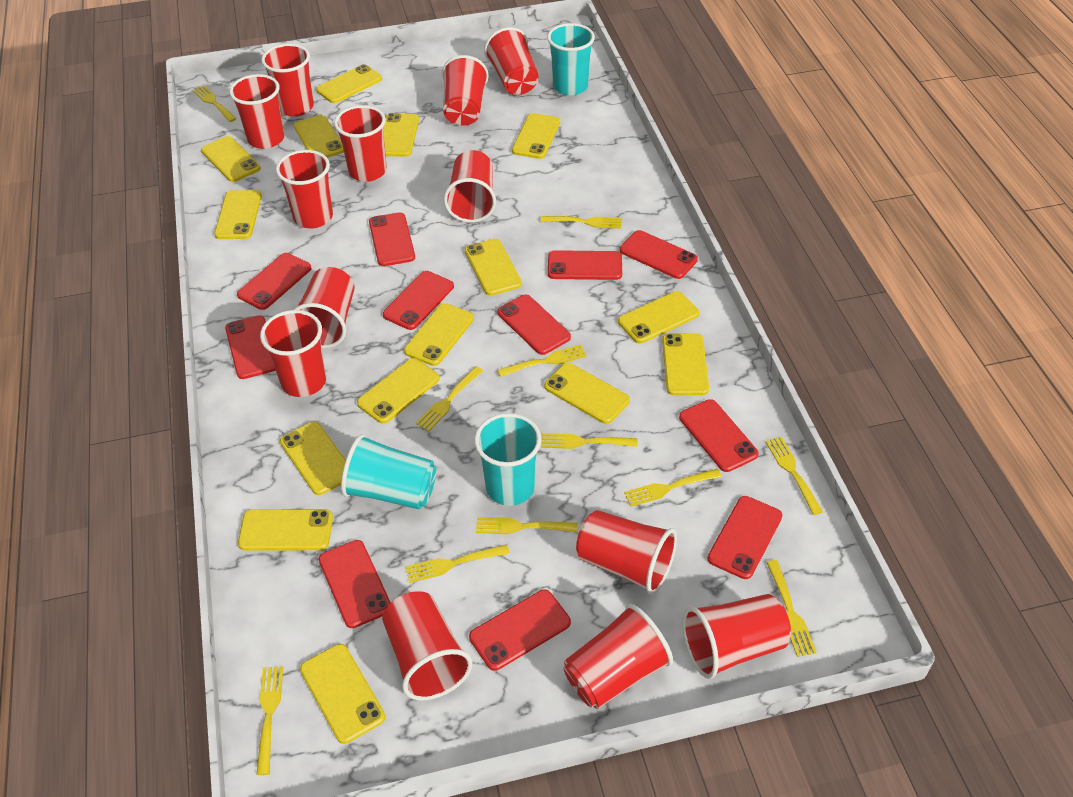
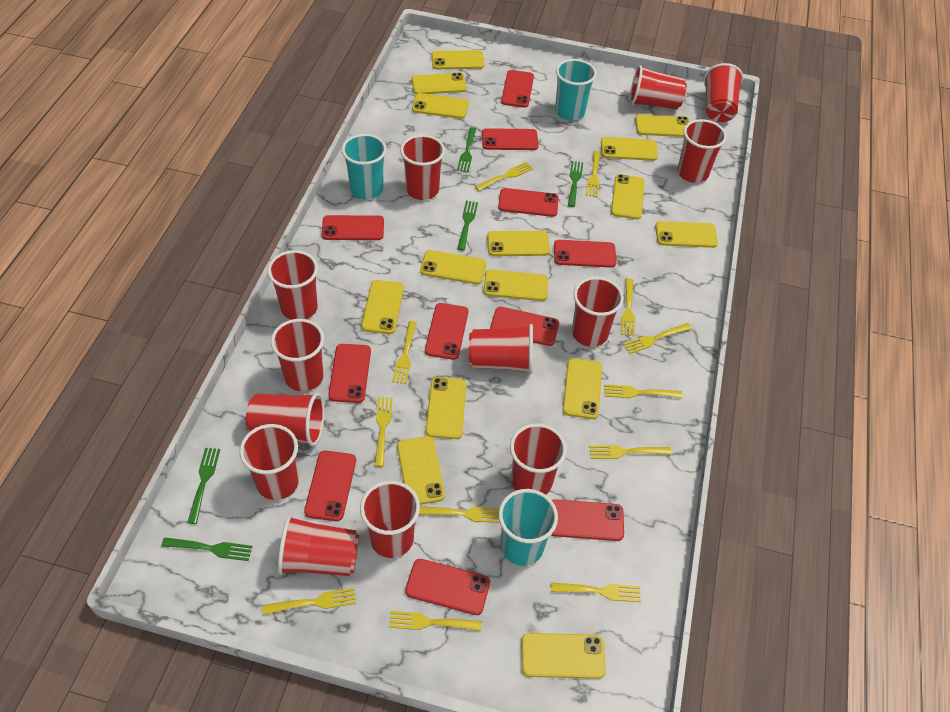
green fork: 0 -> 5
yellow fork: 11 -> 12

